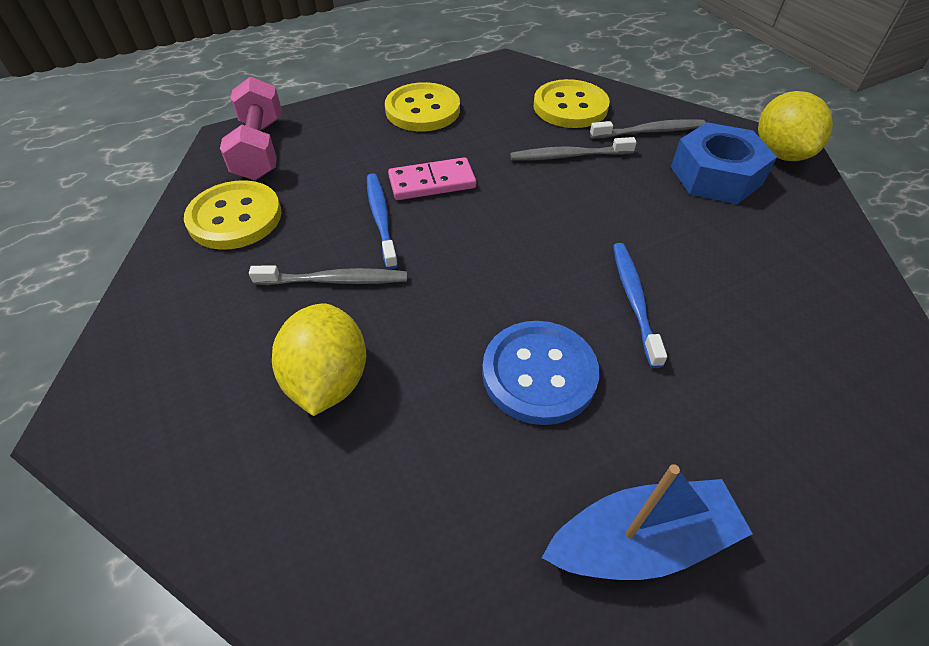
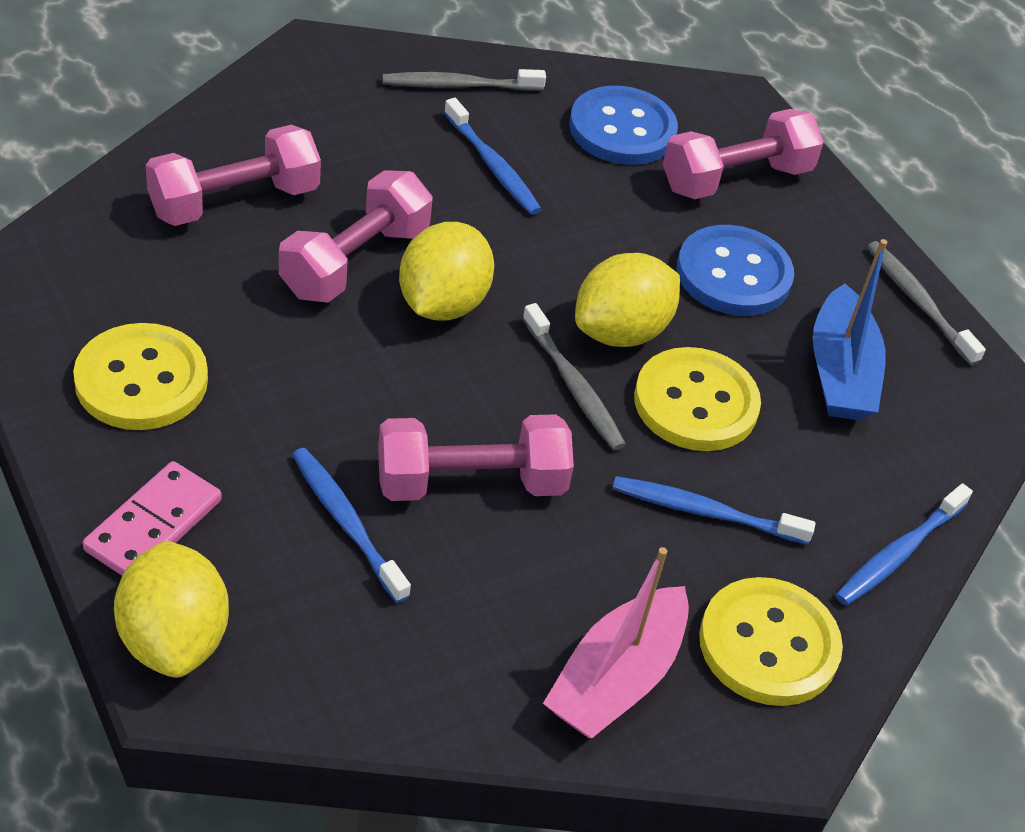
blue button: 1 -> 2
blue nut: 1 -> 0
blue toothbrush: 2 -> 4
pink boat: 0 -> 1
pink dumbbell: 1 -> 4
yellow lemon: 2 -> 3

